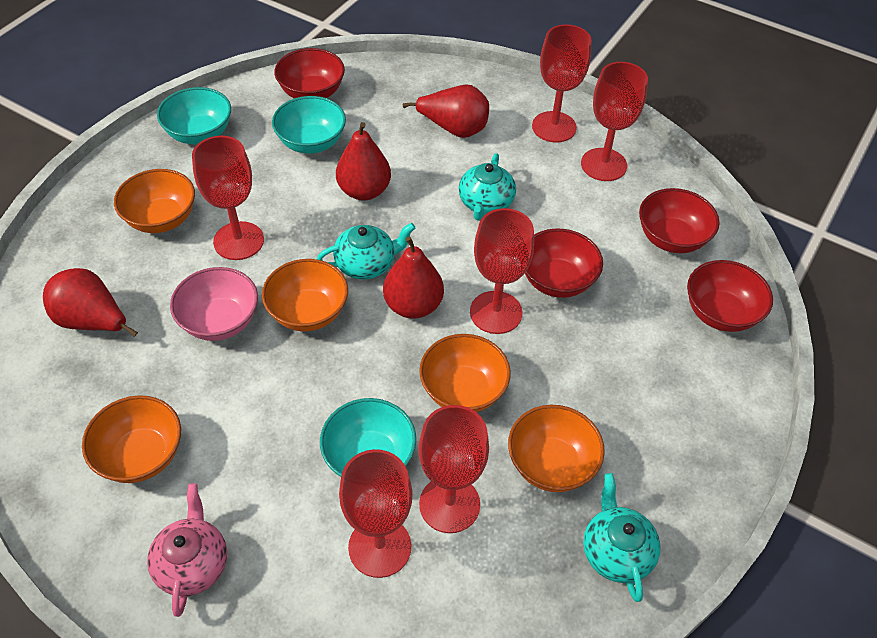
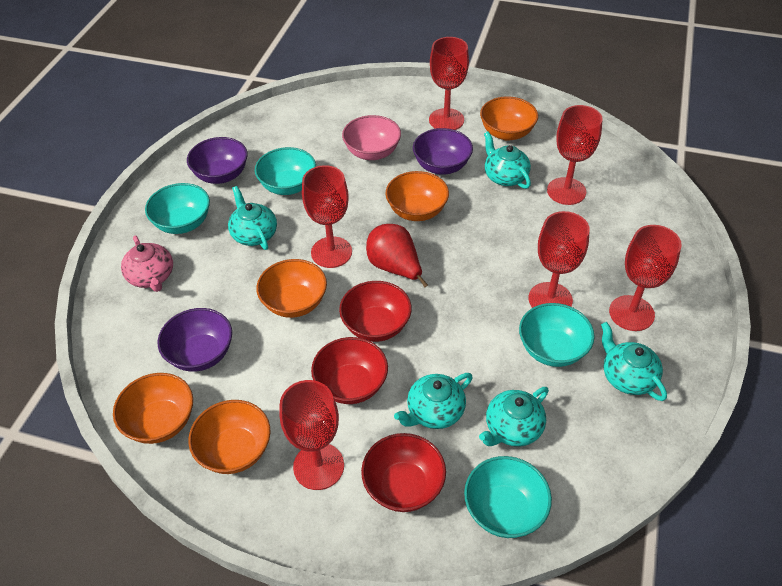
purple bowl: 0 -> 3
red bowl: 4 -> 3
red pear: 4 -> 1
turquoise bowl: 3 -> 4
turquoise teapot: 3 -> 5

